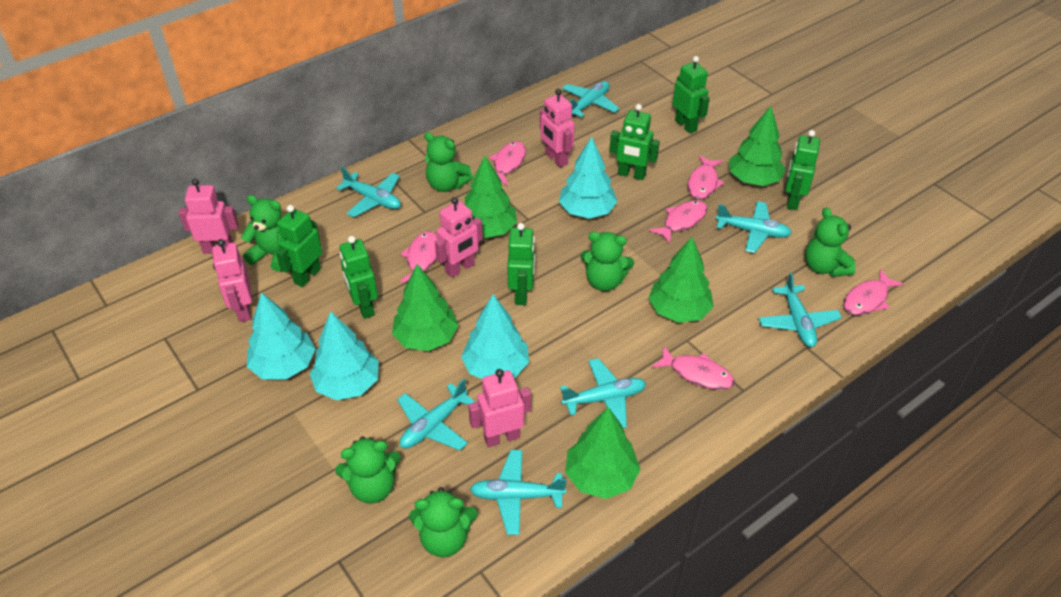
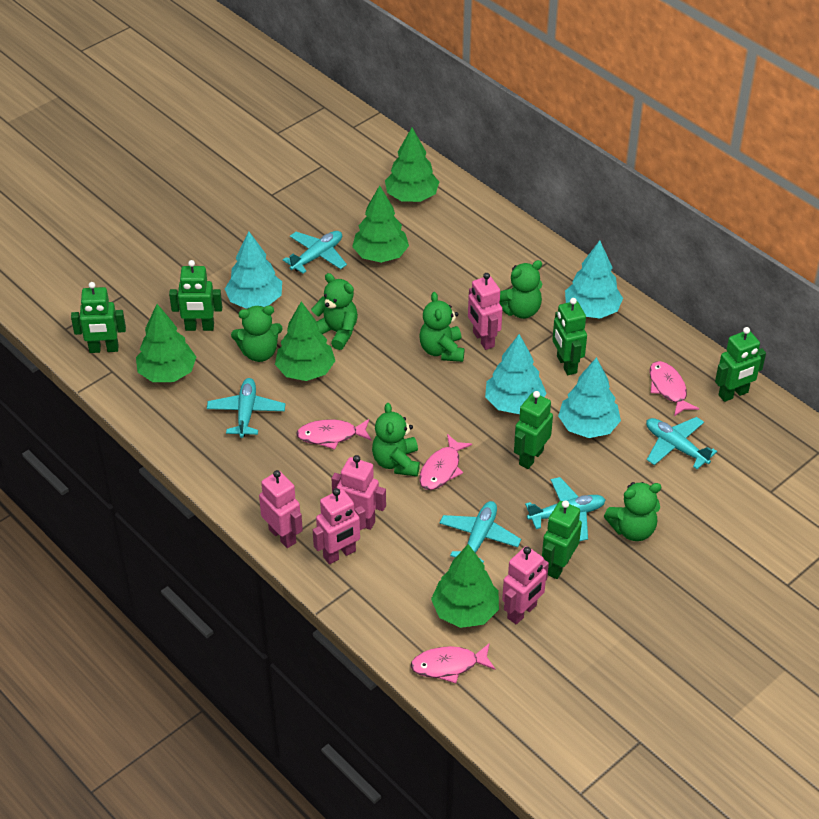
pink fish: 6 -> 4
turquoise plane: 7 -> 5

